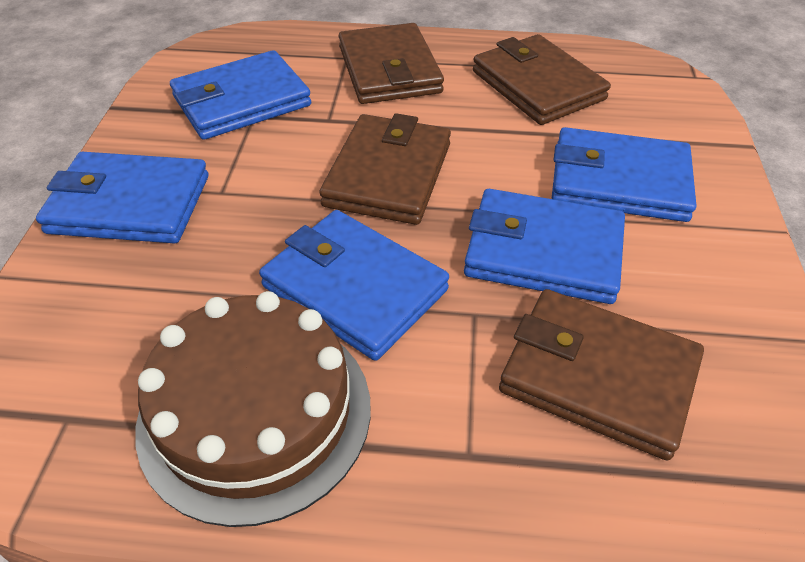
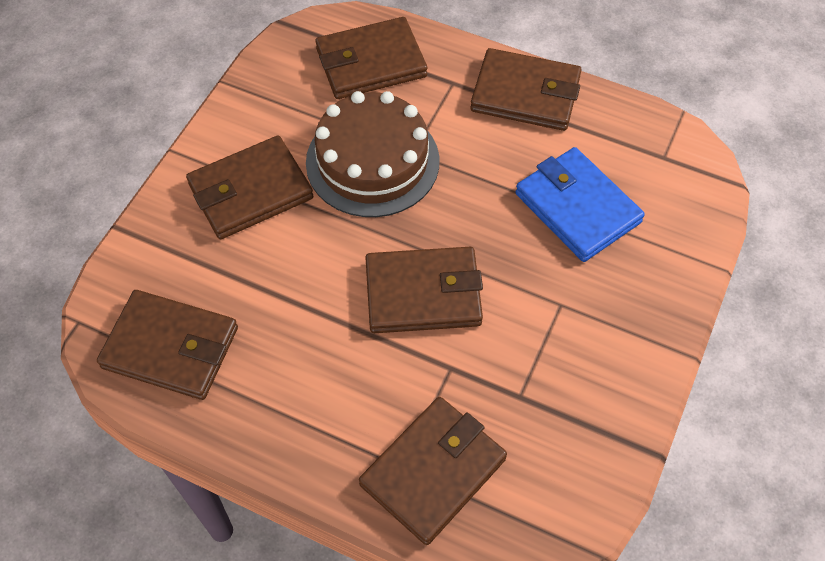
blue wallet: 5 -> 1
brown wallet: 4 -> 6

